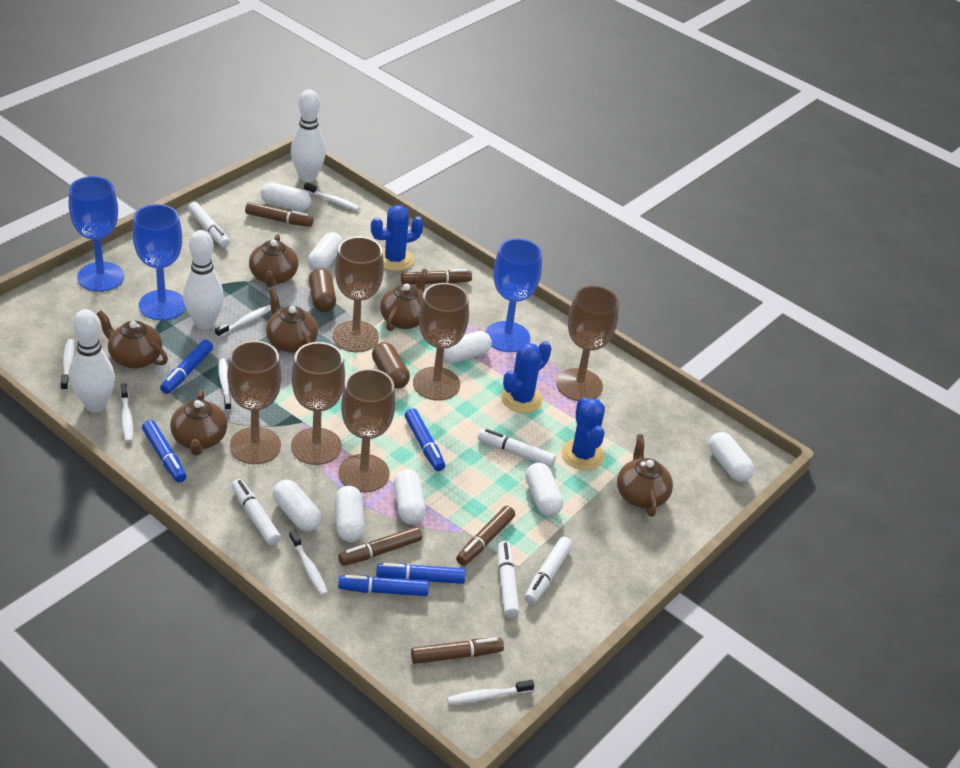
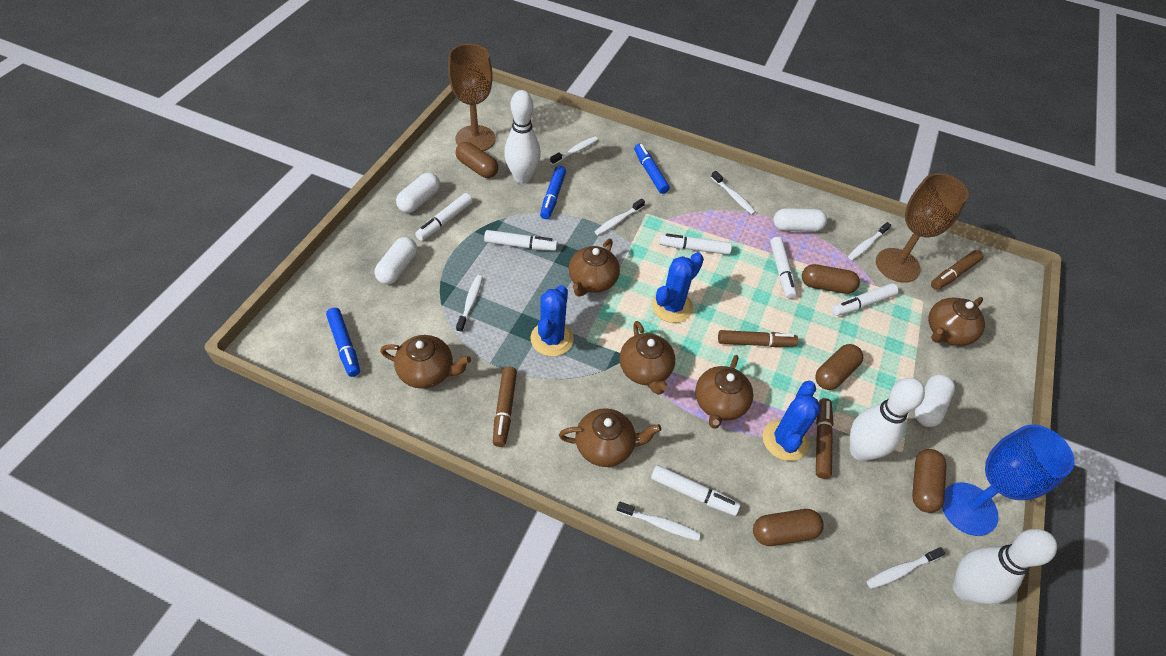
blue goblet: 3 -> 1
blue marker: 5 -> 3
brown capsule: 2 -> 5
brown goblet: 6 -> 2
brown marker: 5 -> 4
white capsule: 8 -> 4
white marker: 5 -> 6

